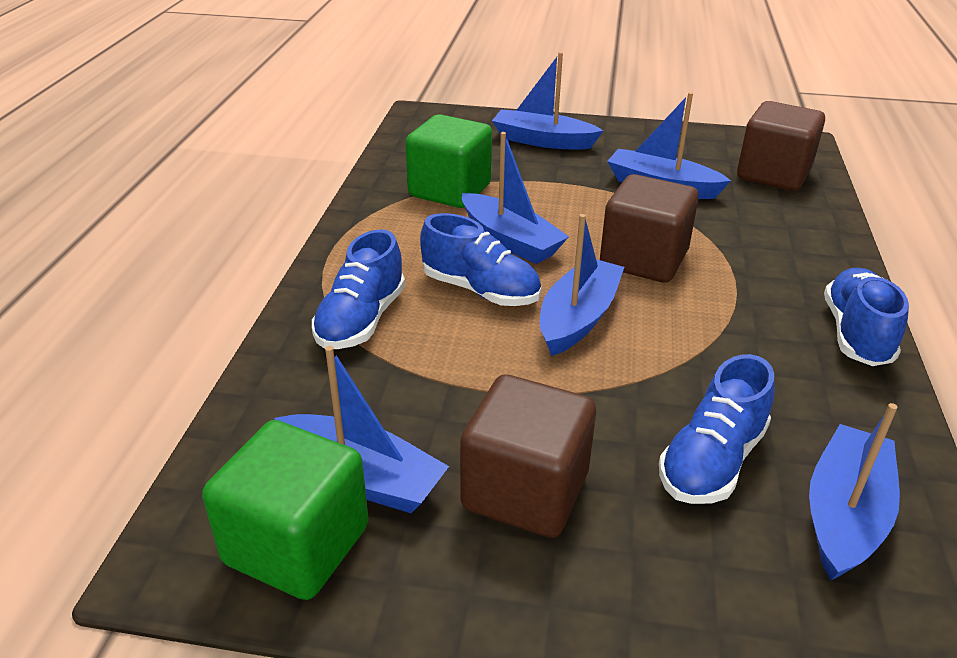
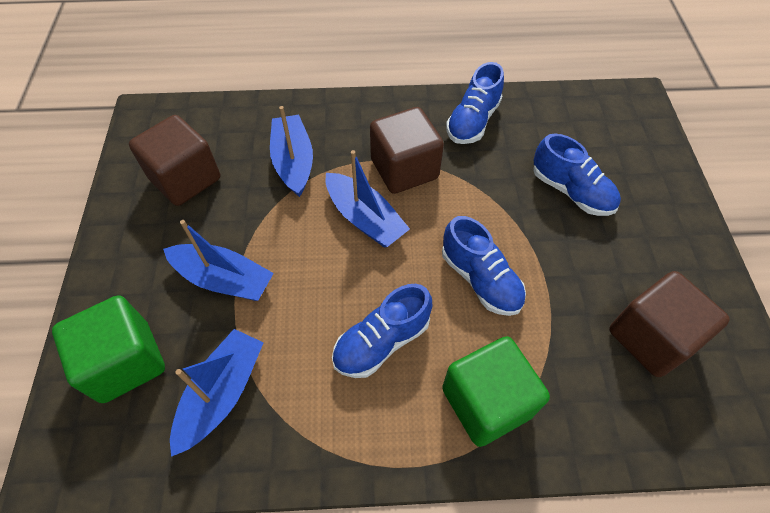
blue boat: 6 -> 4

